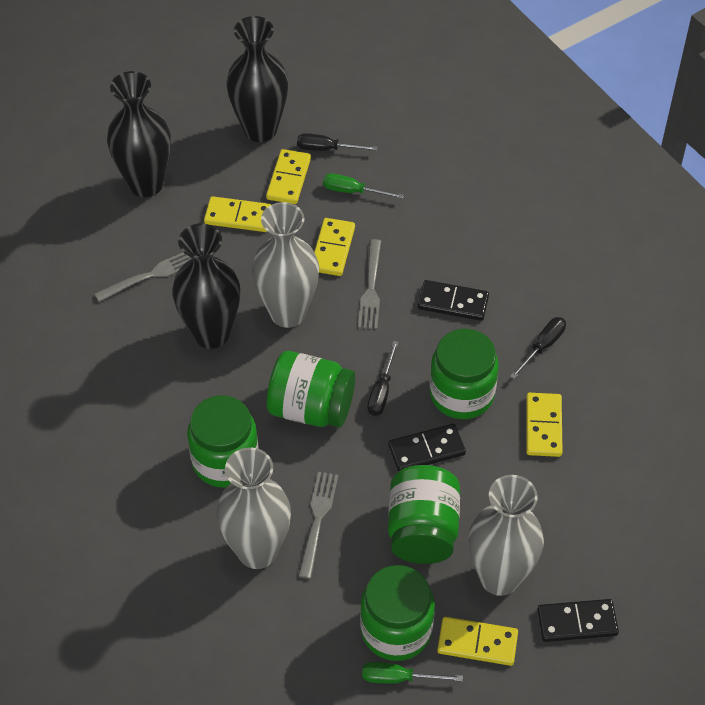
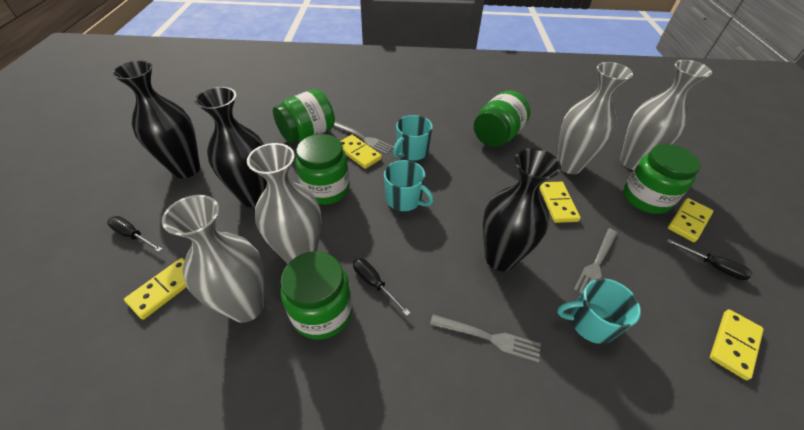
black domino: 3 -> 0
green screwdriver: 2 -> 0
grey vase: 3 -> 4
turquoise mug: 0 -> 3

